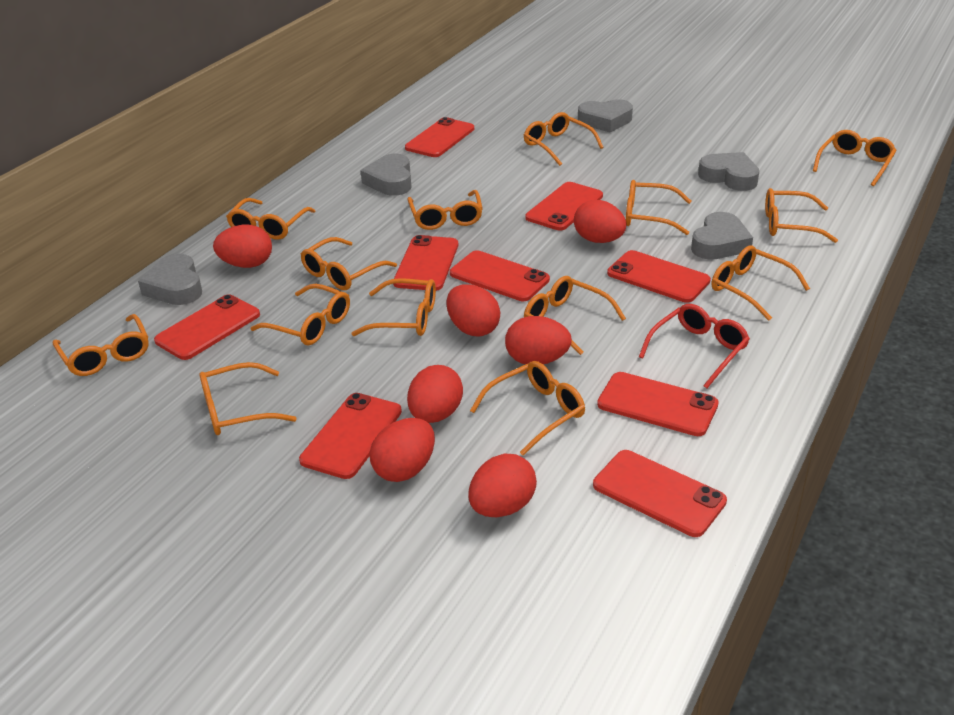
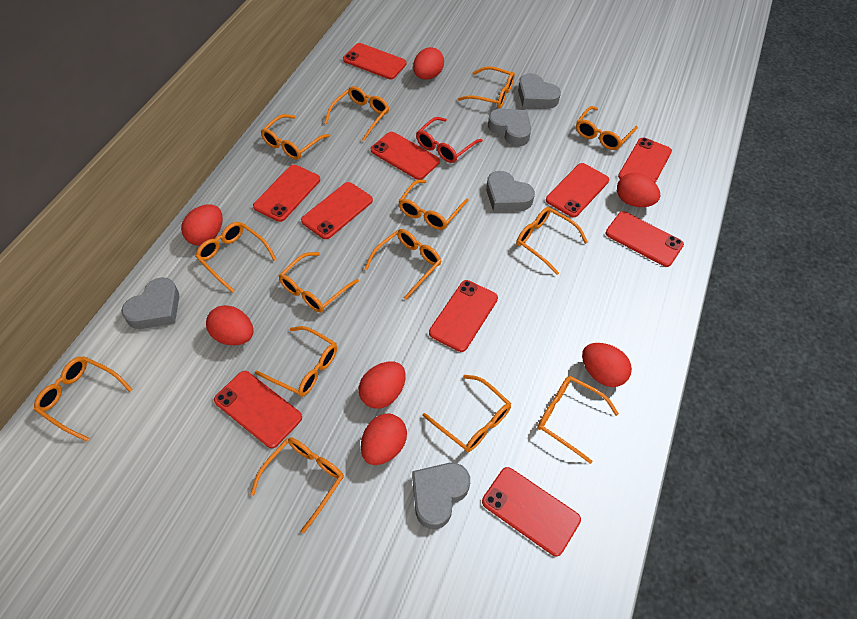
red phone: 9 -> 10

